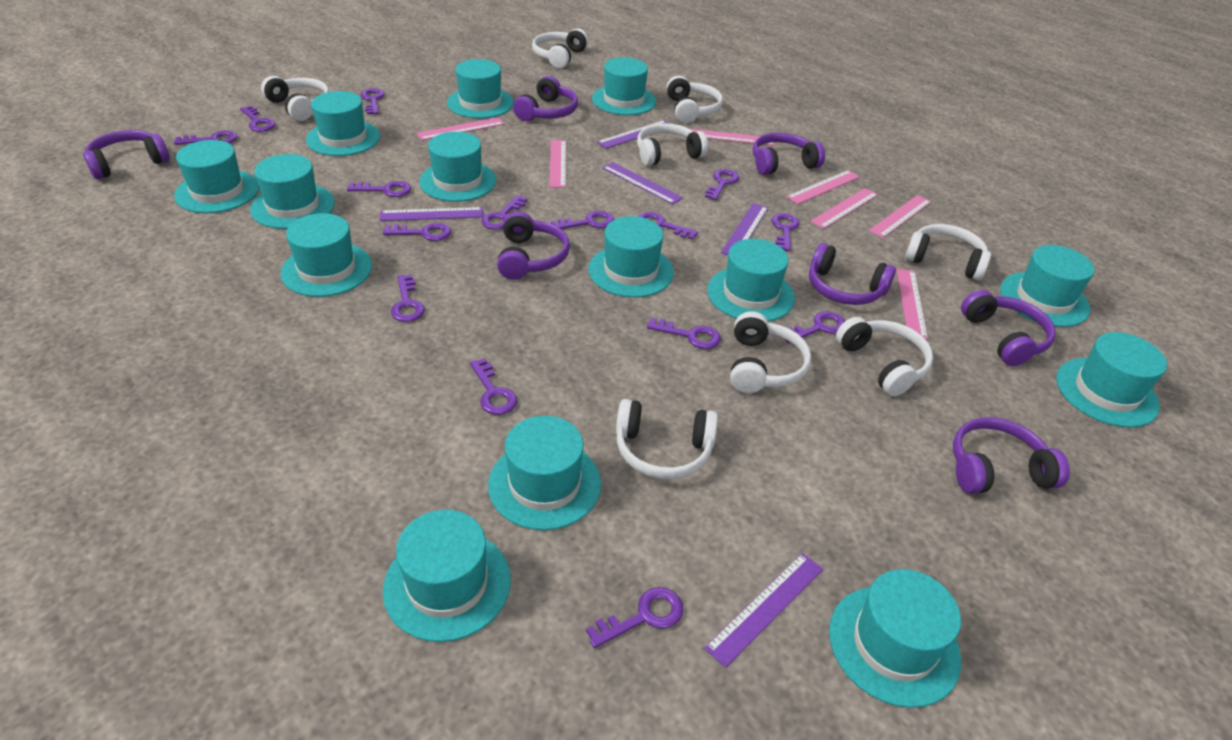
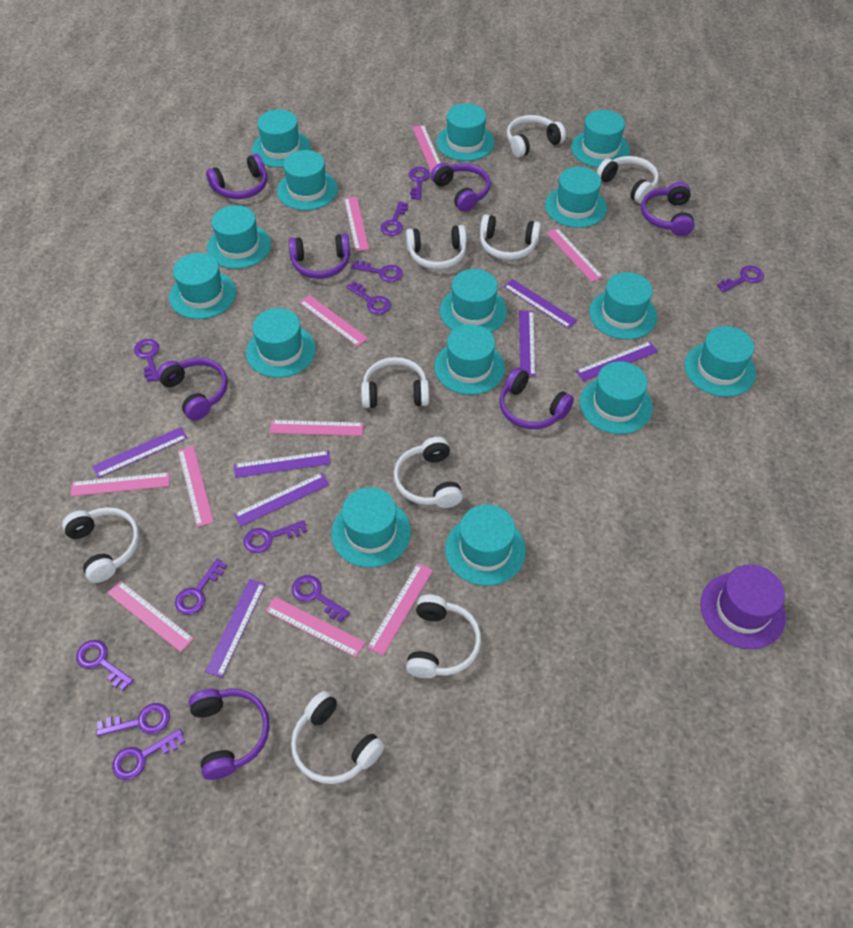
pink ruler: 7 -> 10
purple hat: 0 -> 1
purple key: 15 -> 12
purple ruler: 5 -> 7
turquoise hat: 14 -> 15
white headphones: 8 -> 9

